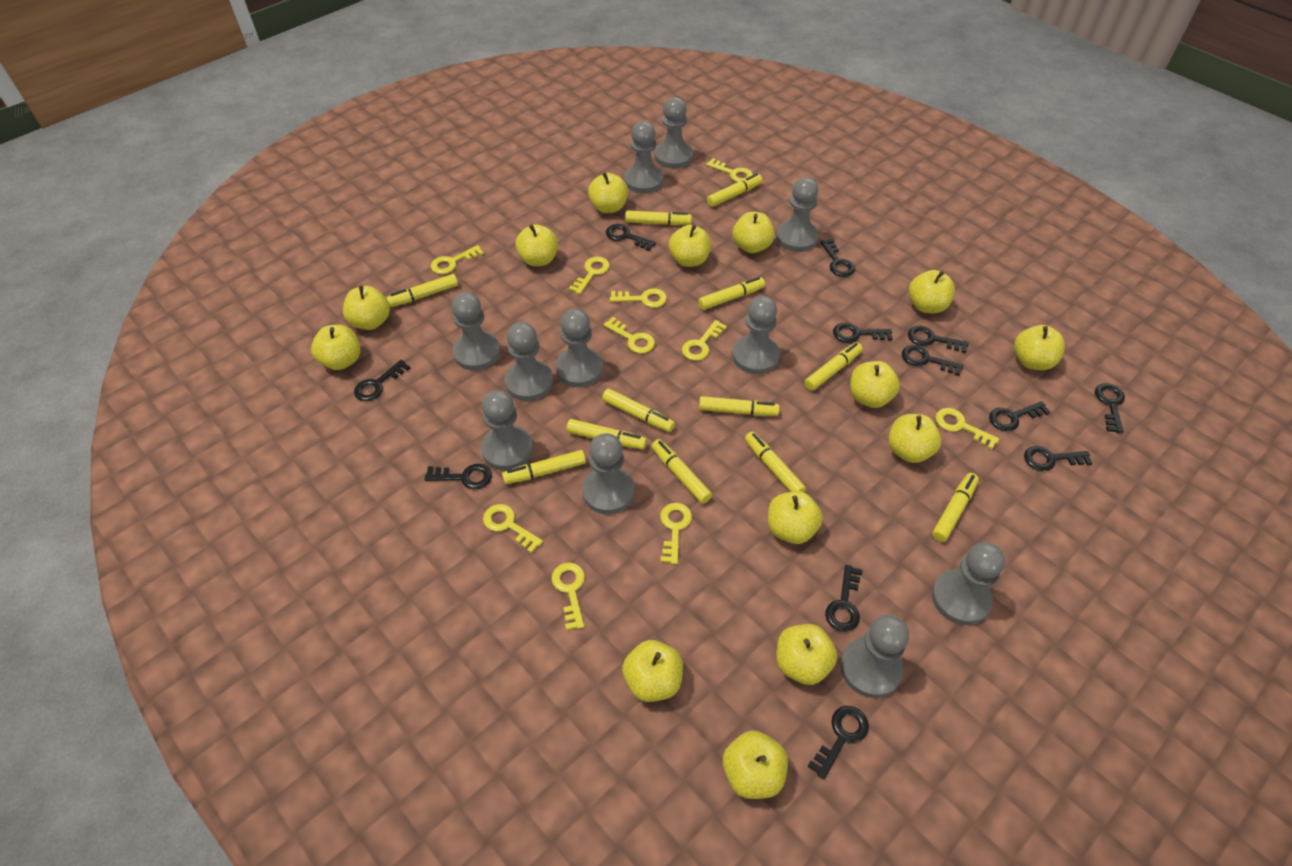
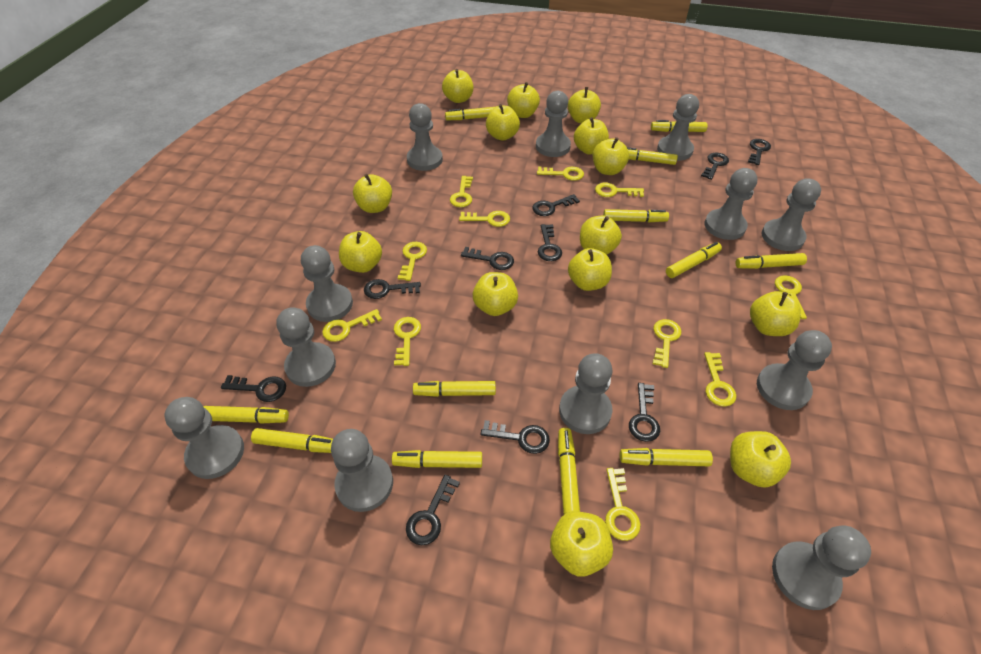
black key: 12 -> 10
grey pawn: 11 -> 12
yellow key: 10 -> 11

